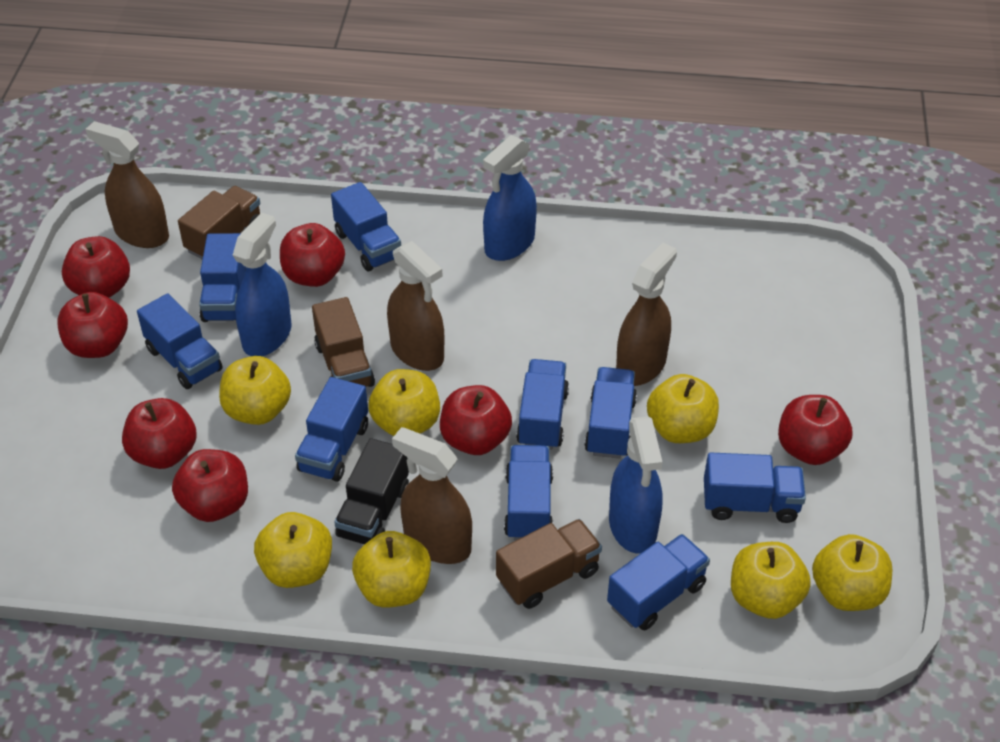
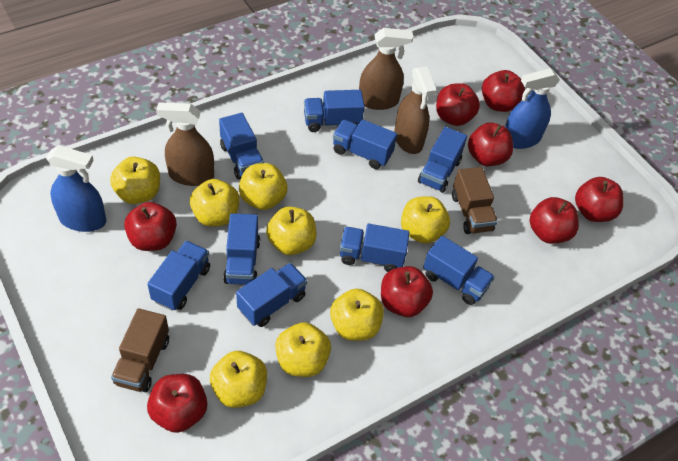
black truck: 1 -> 0
blue spray bottle: 3 -> 2
brown spray bottle: 4 -> 3
brown truck: 3 -> 2
red apple: 7 -> 8
yellow apple: 7 -> 8

